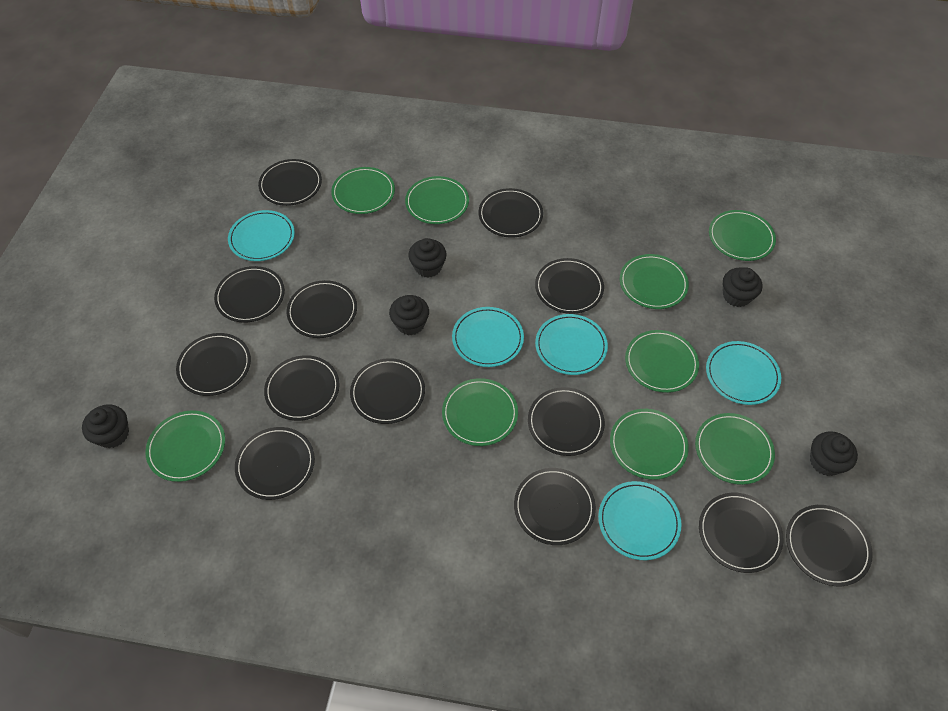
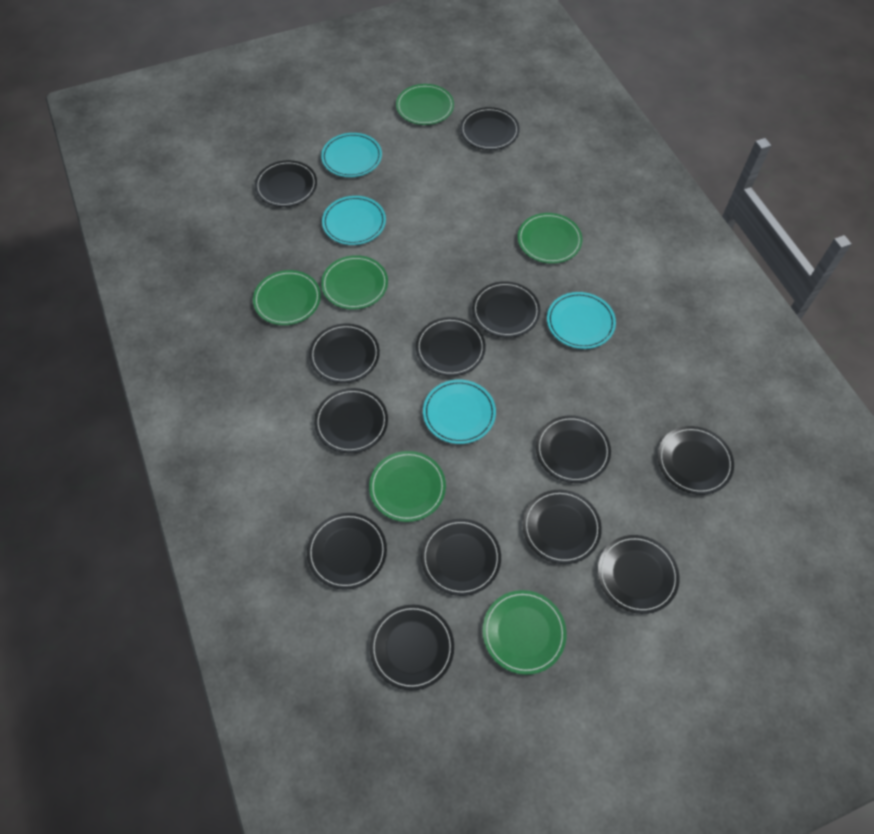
black cupcake: 5 -> 0
green plate: 9 -> 6
turquoise plate: 5 -> 4

